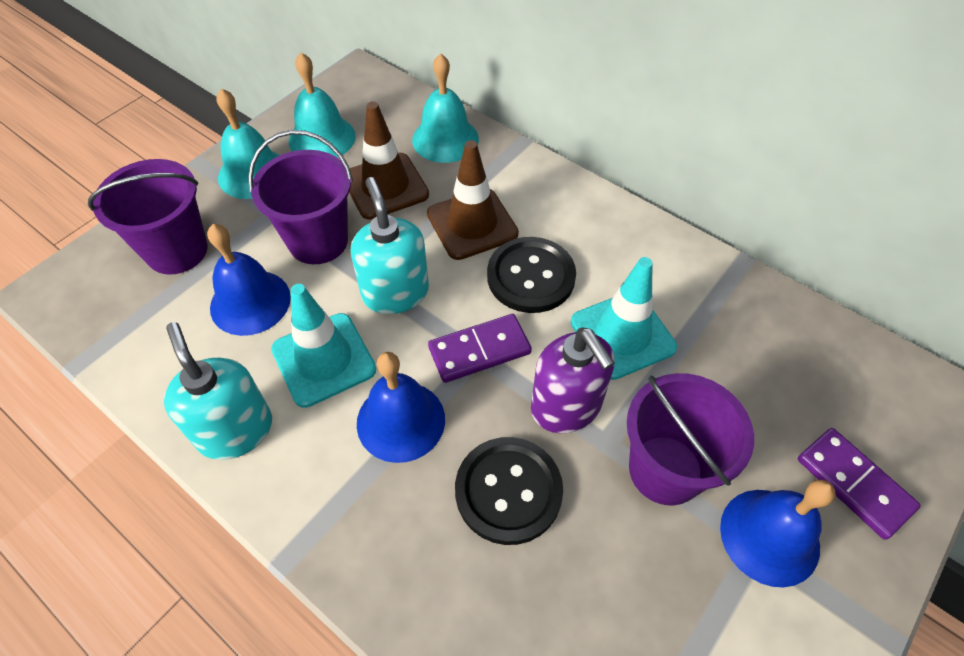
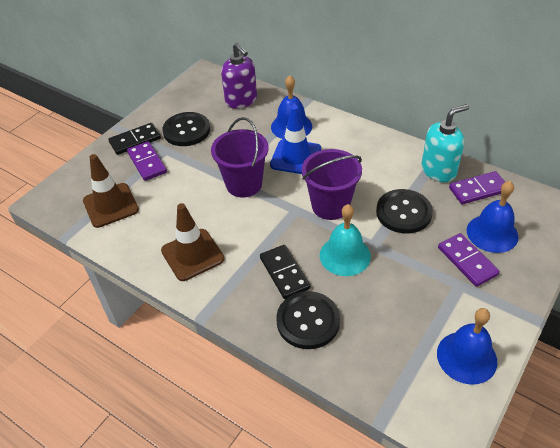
black button: 2 -> 3
black domino: 0 -> 2
blue traffic cone: 0 -> 1
purple bucket: 3 -> 2
purple domino: 2 -> 3
turquoise bell: 3 -> 1
turquoise soap dispenser: 2 -> 1
turquoise traffic cone: 2 -> 0

